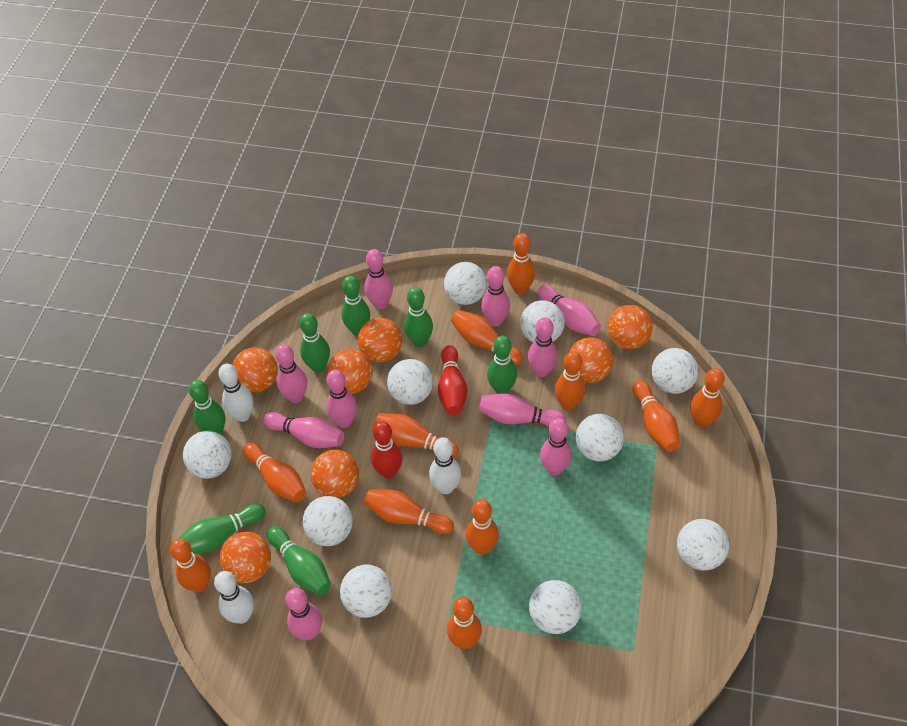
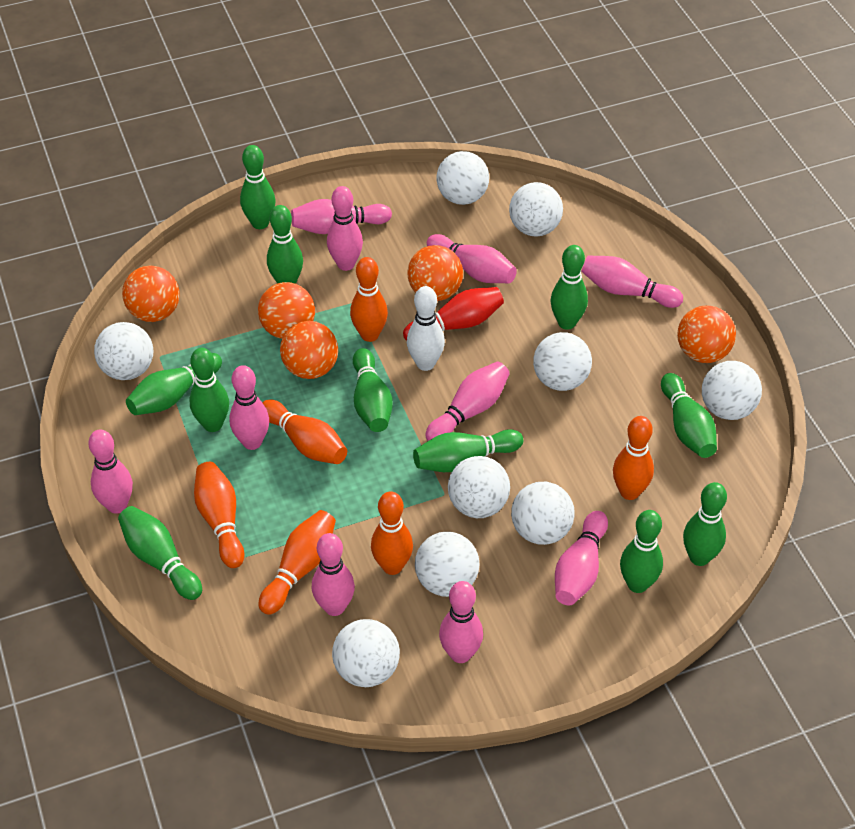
green bowling pin: 7 -> 11
orange ball: 7 -> 5
orange bowling pin: 11 -> 6
red bowling pin: 2 -> 1
white ball: 10 -> 9
white bowling pin: 3 -> 1

